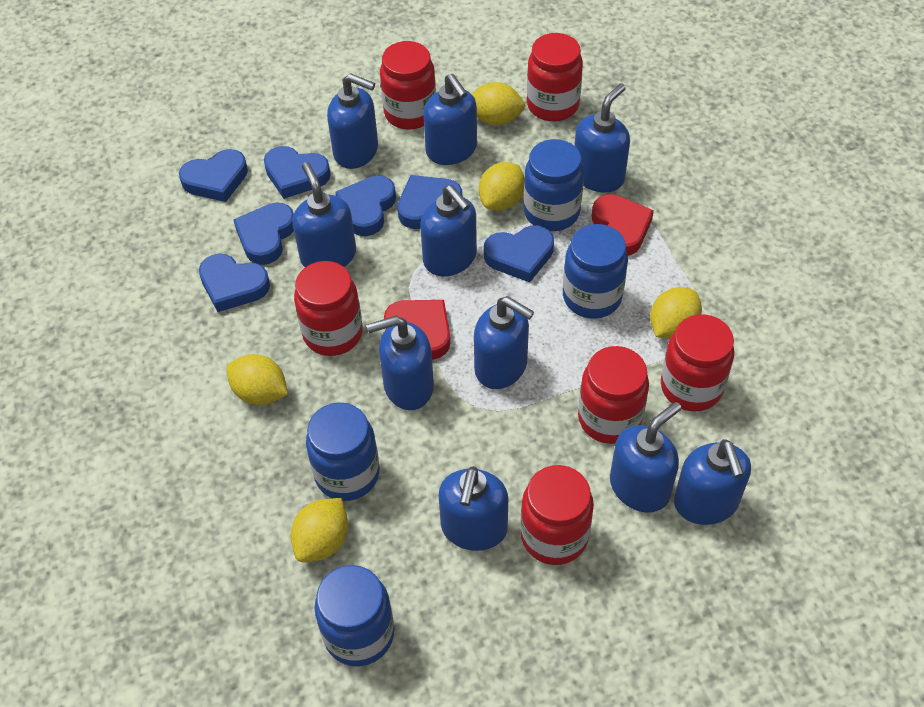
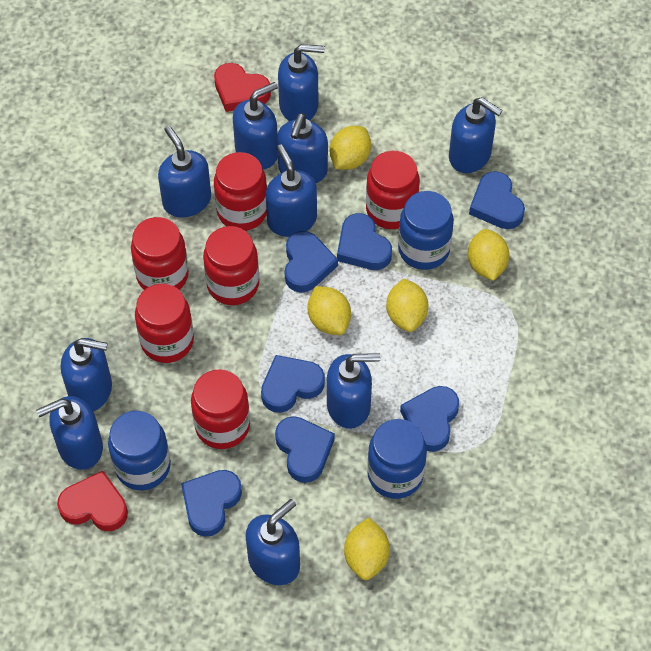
blue jar: 4 -> 3

